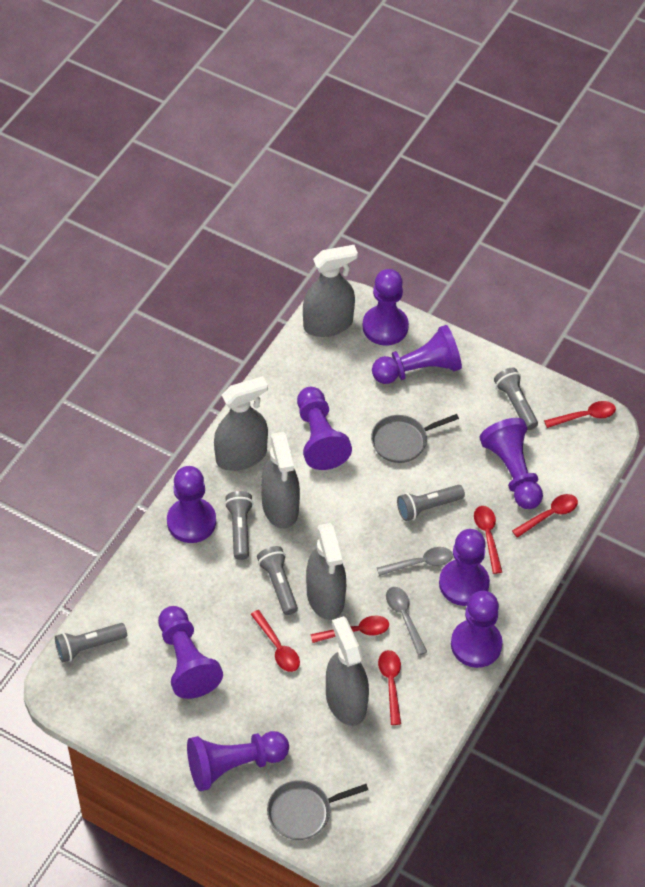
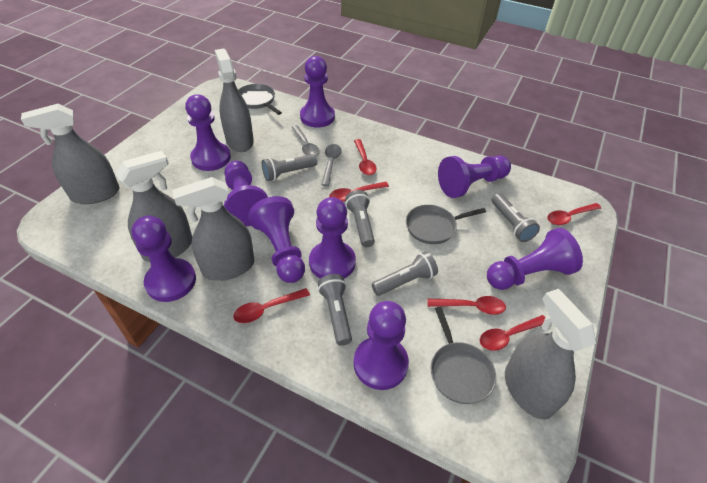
grey pan: 2 -> 3

